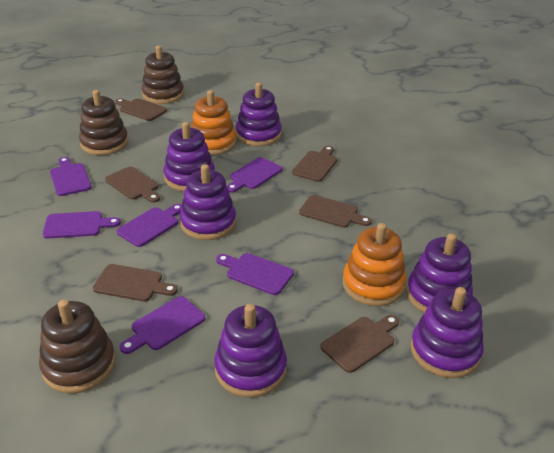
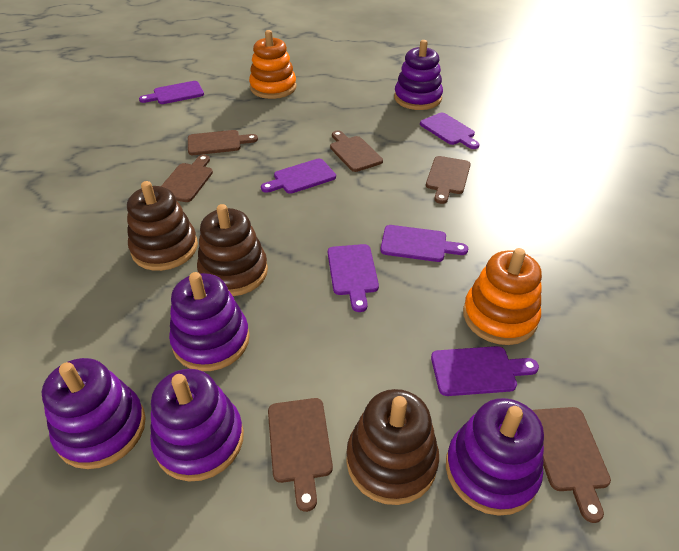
purple stacking toy: 6 -> 5

